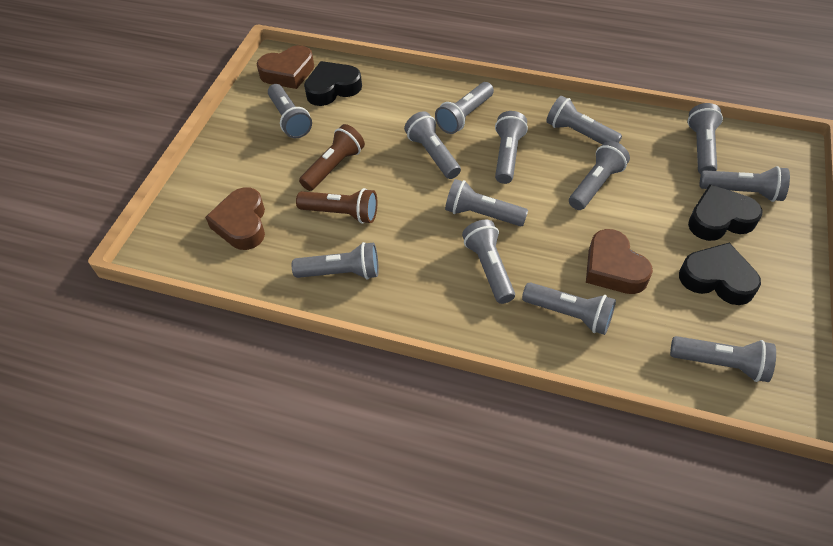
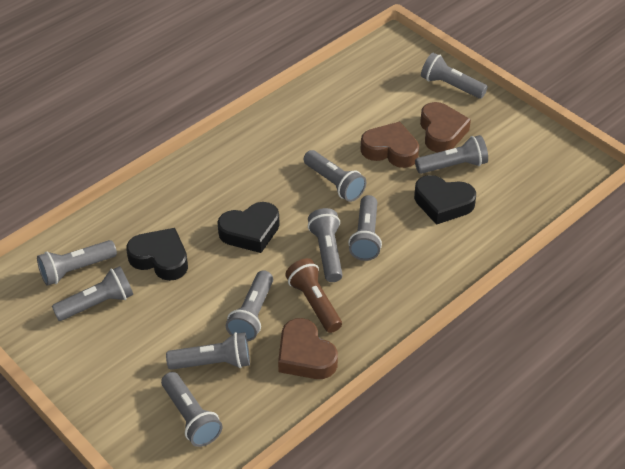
brown flashlight: 2 -> 1
grey flashlight: 13 -> 10

